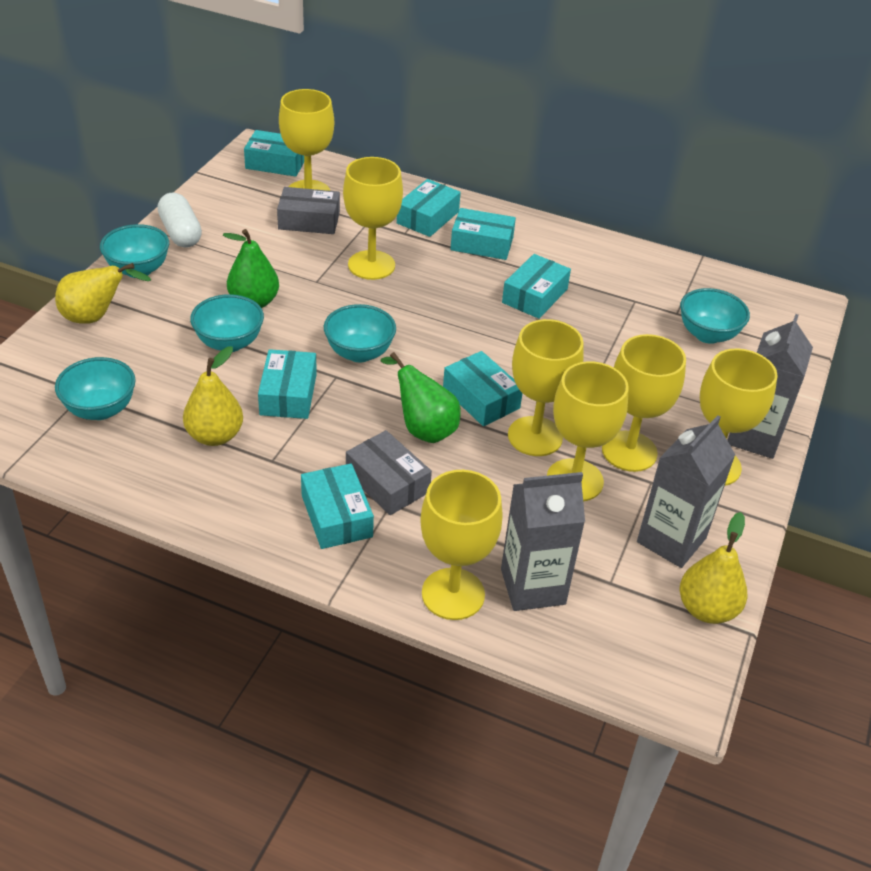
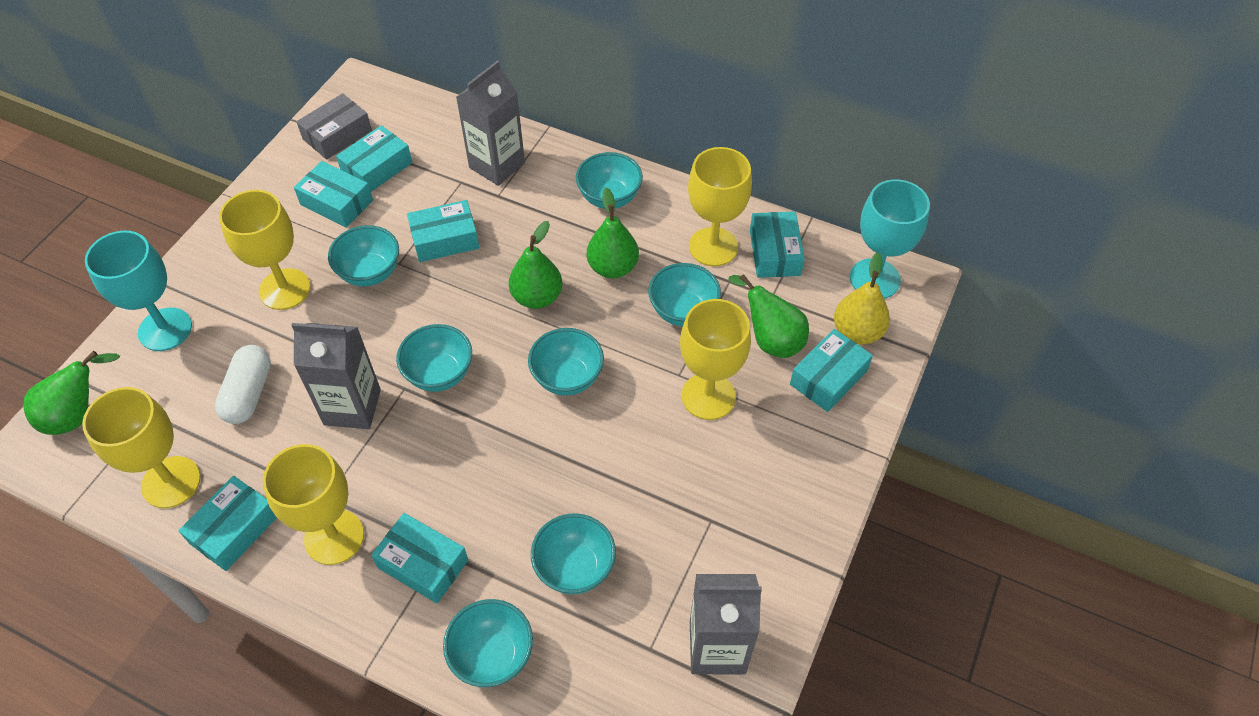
green pear: 2 -> 4
grey box: 2 -> 1
turquoise bowl: 5 -> 7
turquoise goblet: 0 -> 2
yellow goblet: 7 -> 5
yellow pear: 3 -> 1

